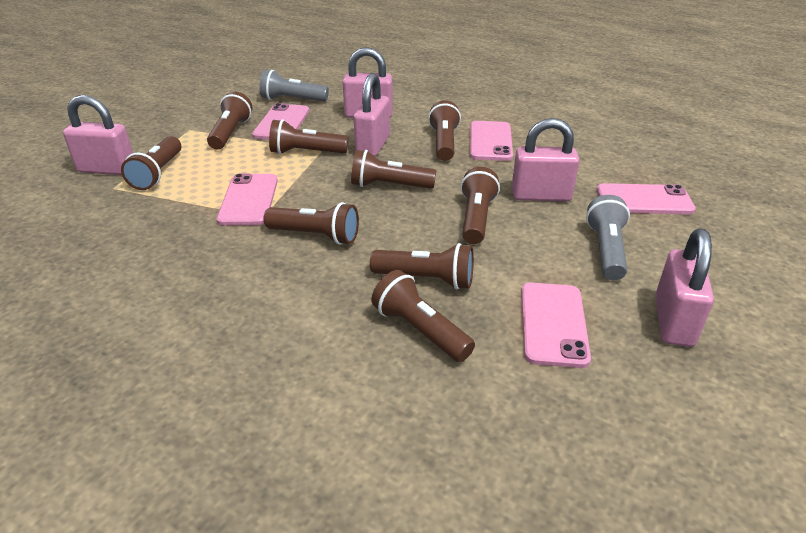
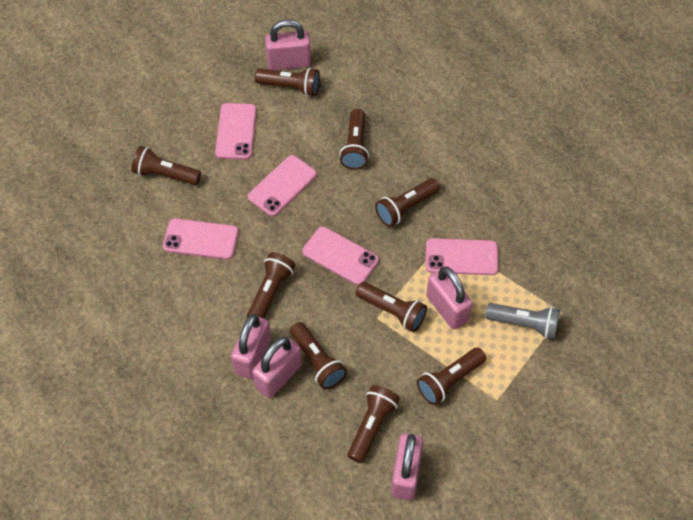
grey flashlight: 2 -> 1

